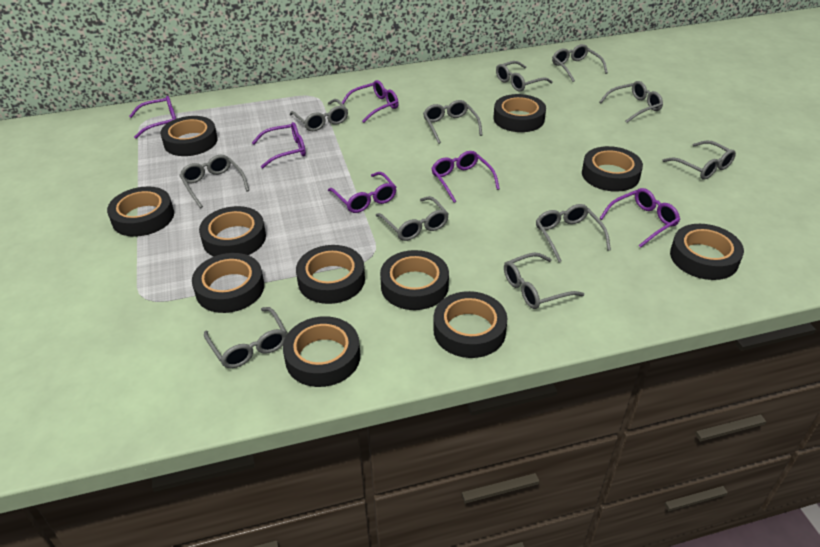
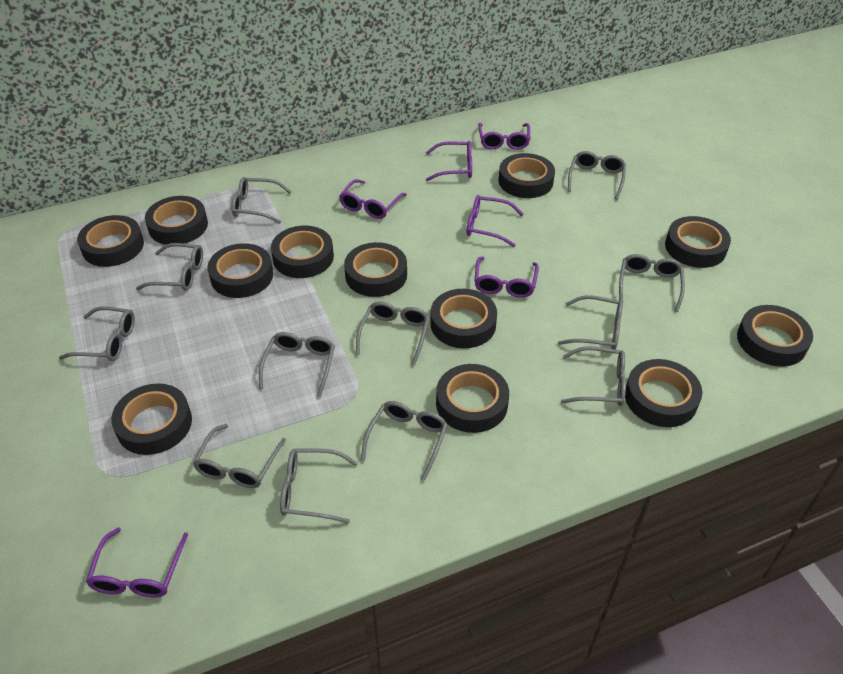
black tape: 11 -> 12
grey glasses: 11 -> 12

